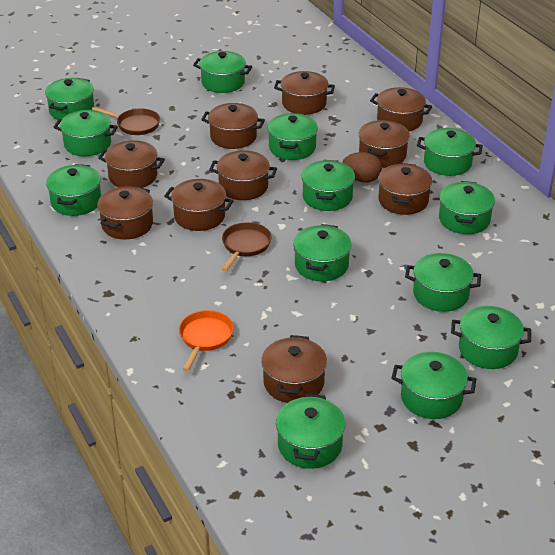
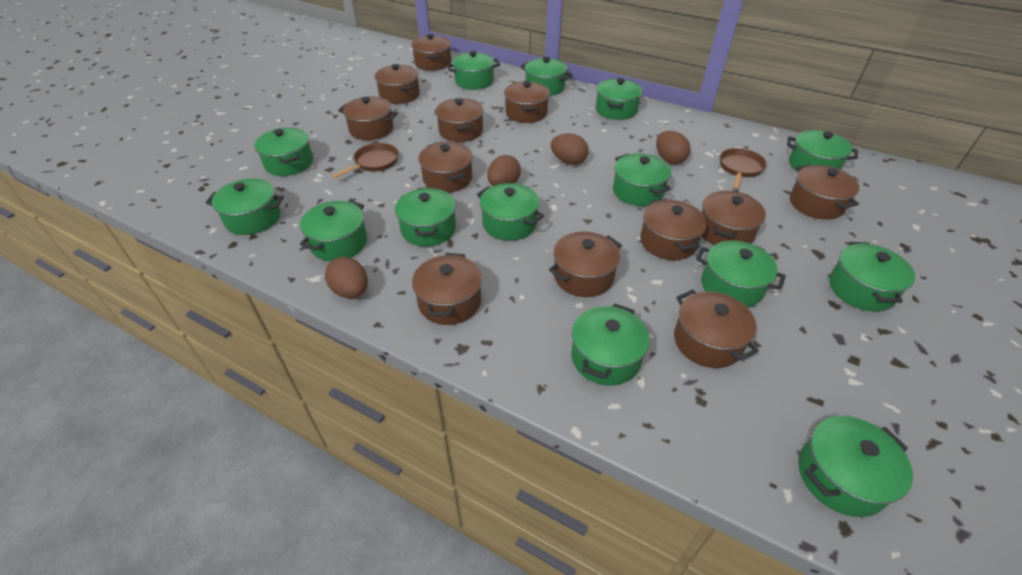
brown egg: 1 -> 4
brown pot: 10 -> 12
green pot: 13 -> 14
orange pan: 1 -> 0

